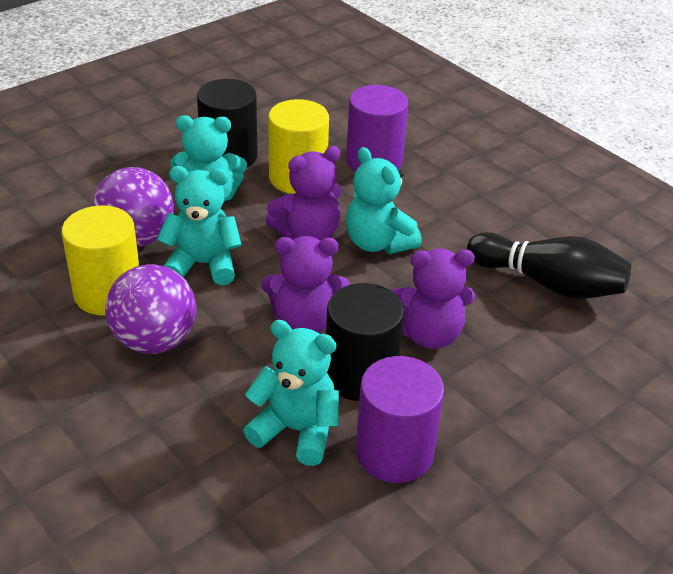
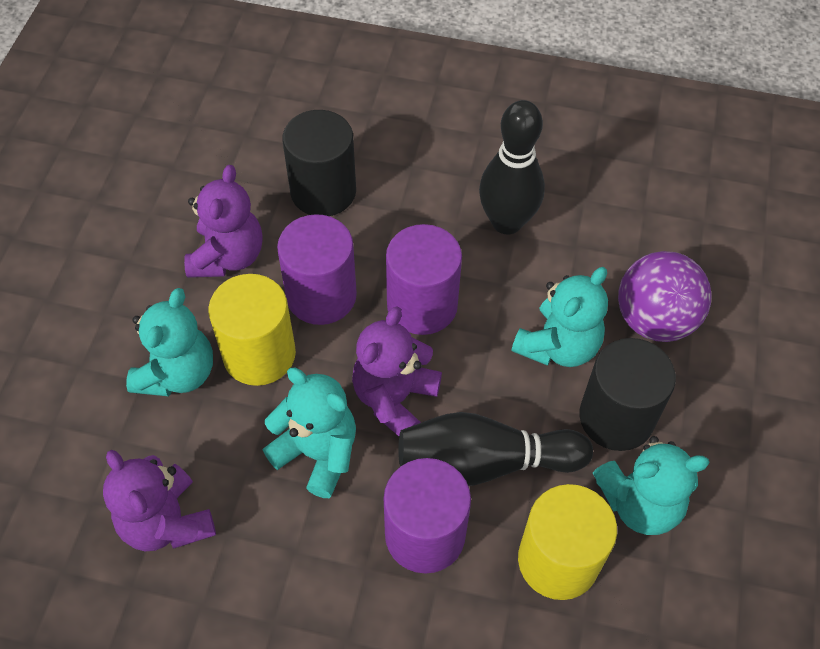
black bowling pin: 1 -> 2
purple ball: 2 -> 1
purple cylinder: 2 -> 3

